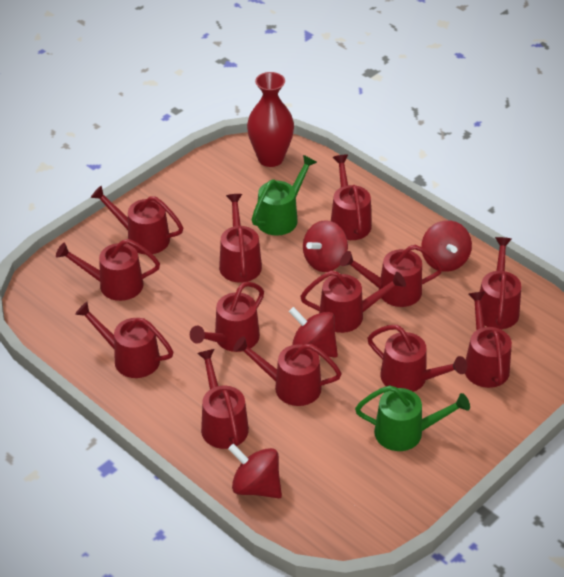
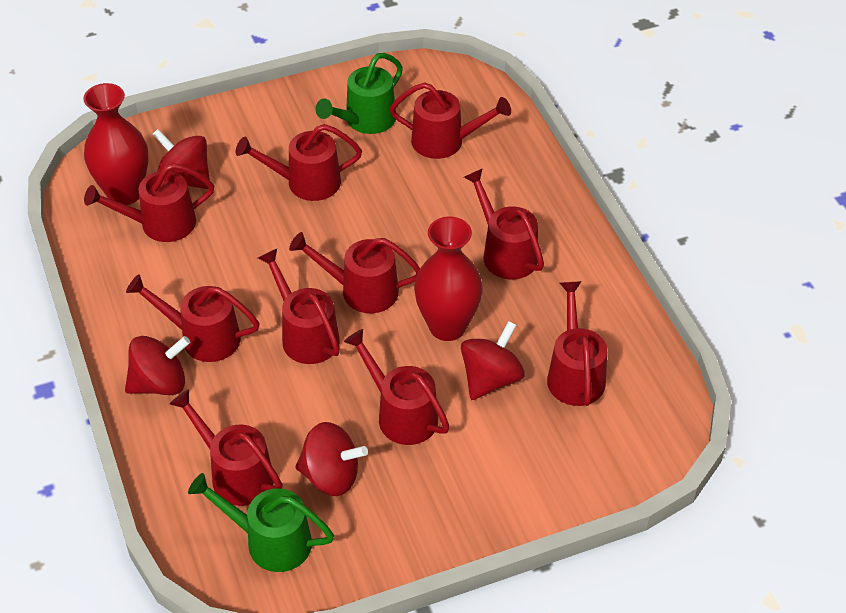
red vase: 1 -> 2
red watering can: 13 -> 10

